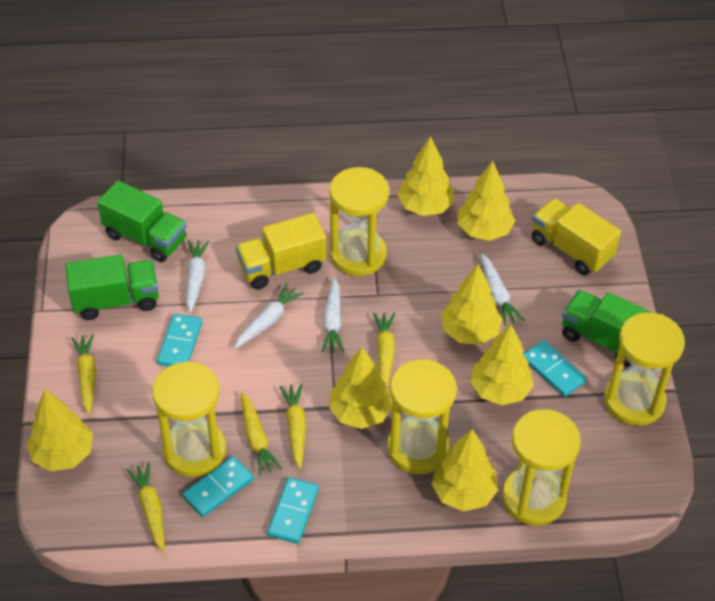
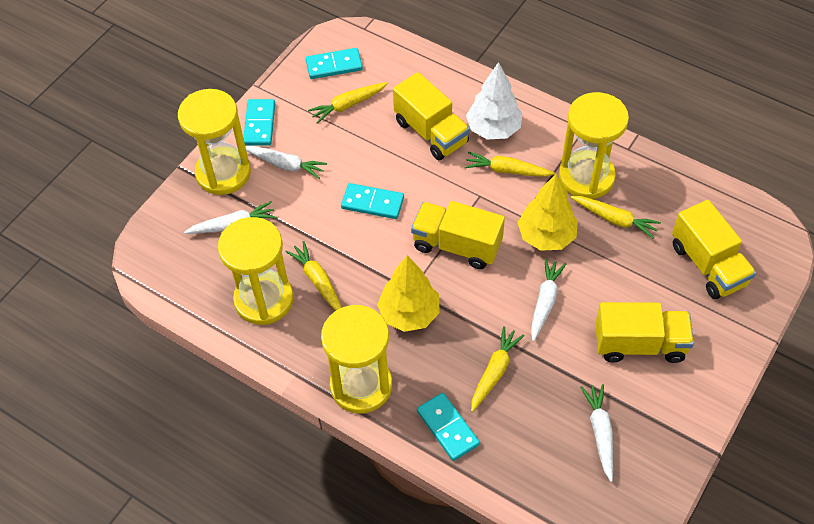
green truck: 3 -> 0
white tree: 0 -> 1
yellow hourglass: 5 -> 4
yellow tree: 7 -> 2
yellow truck: 2 -> 4

